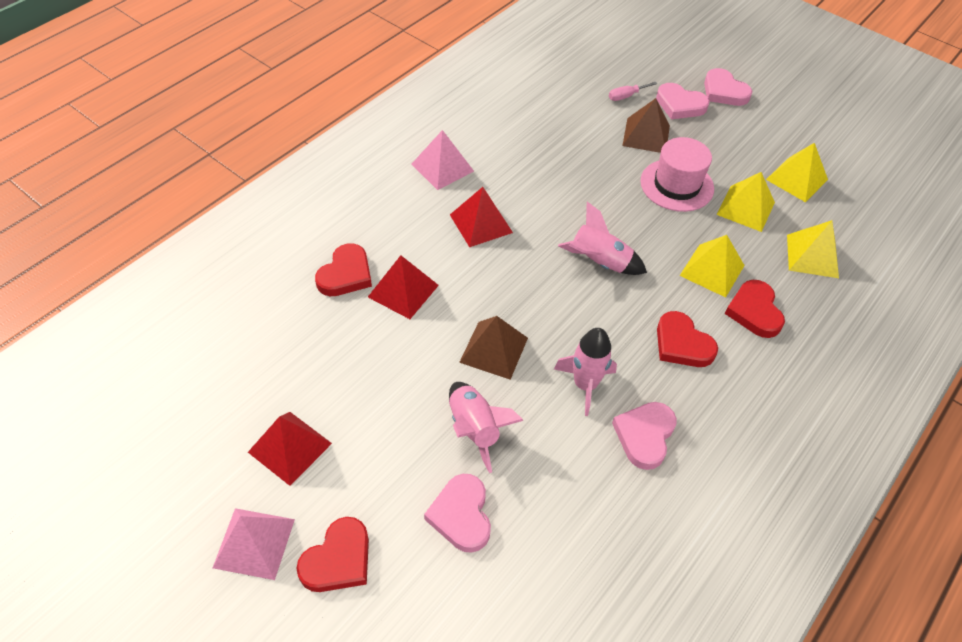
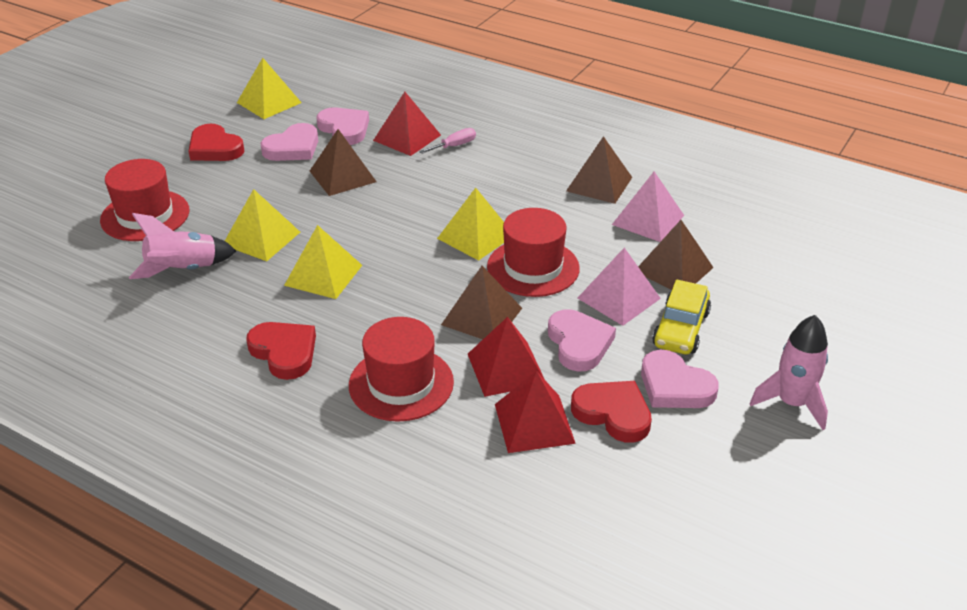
brown pyramid: 2 -> 4
pink hat: 1 -> 0
pink rocket: 3 -> 2
red hat: 0 -> 3
red heart: 4 -> 3
yellow car: 0 -> 1

